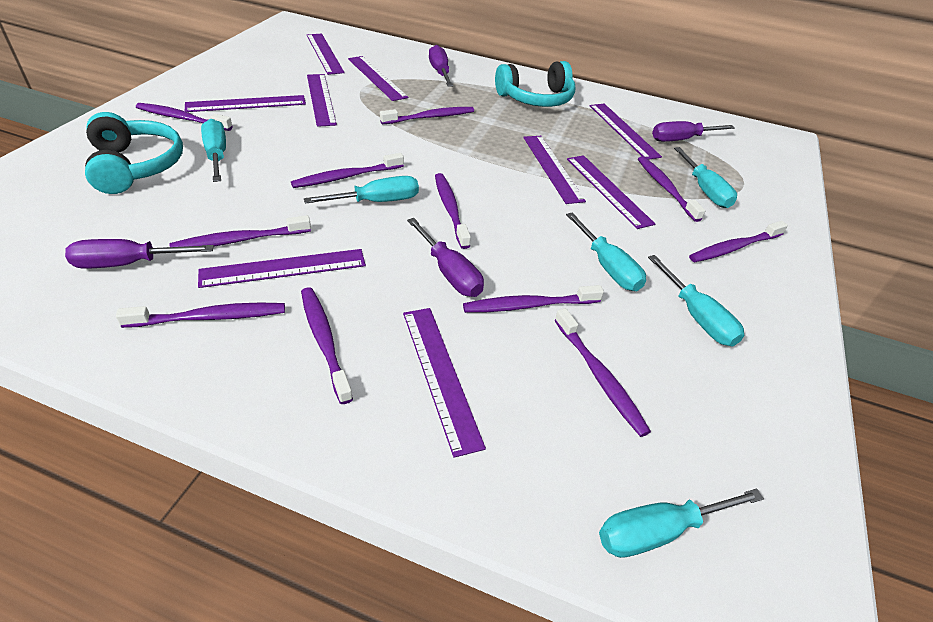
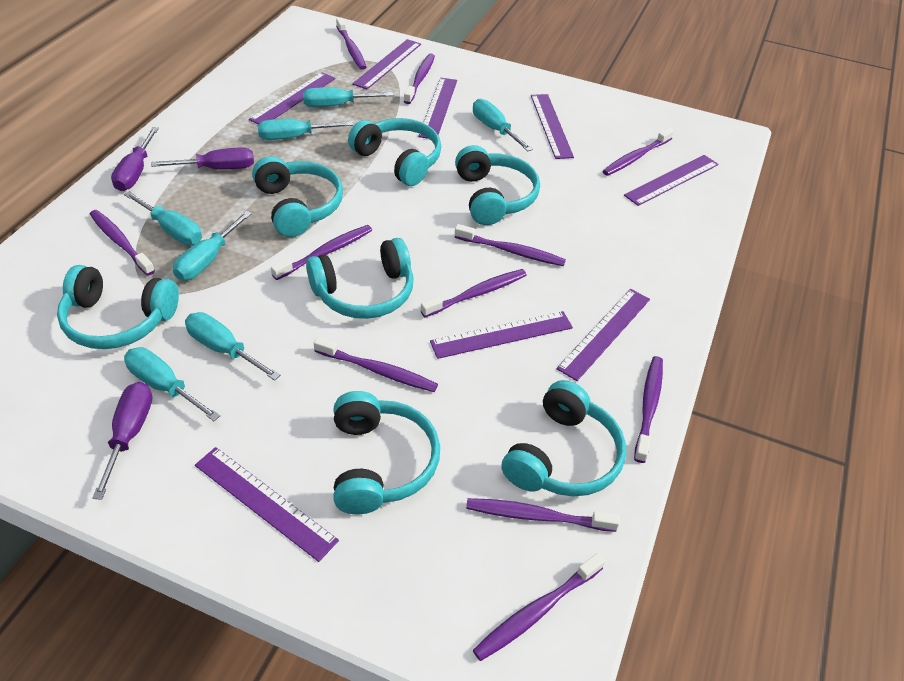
purple ruler: 9 -> 8
purple screwdriver: 4 -> 3
turquoise headphones: 2 -> 7
turquoise screwdriver: 6 -> 7

